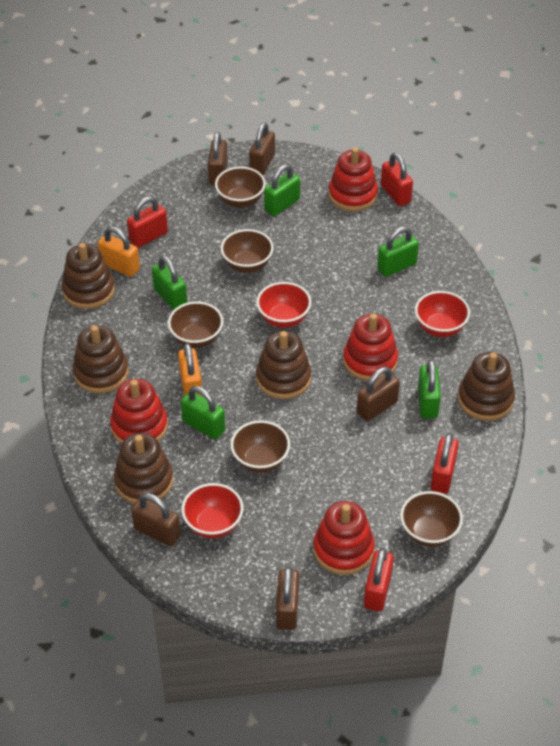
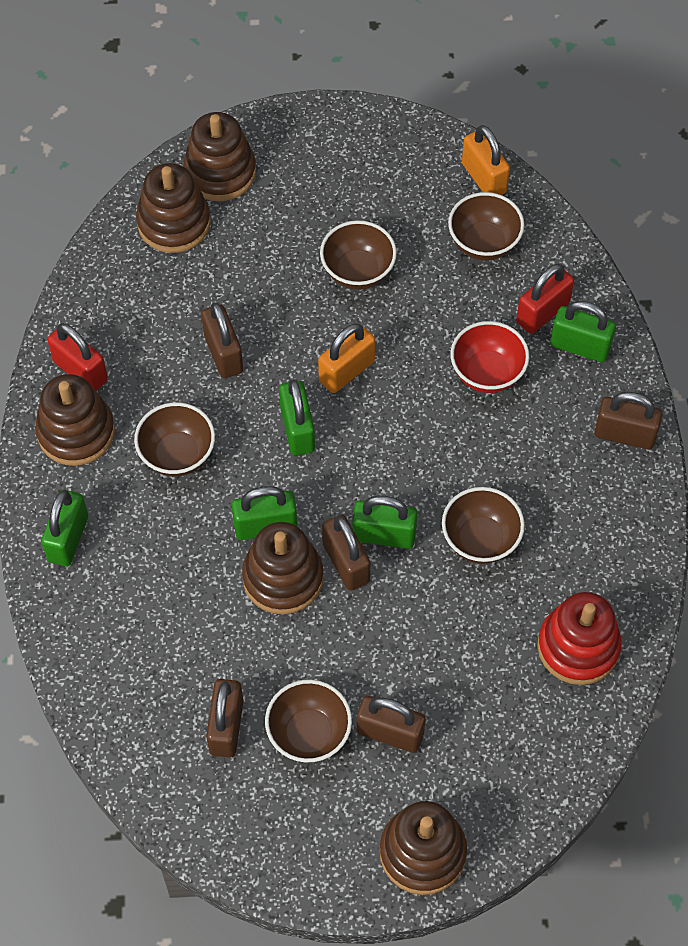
red bowl: 3 -> 1
red padlock: 4 -> 2
red stacking toy: 4 -> 1

